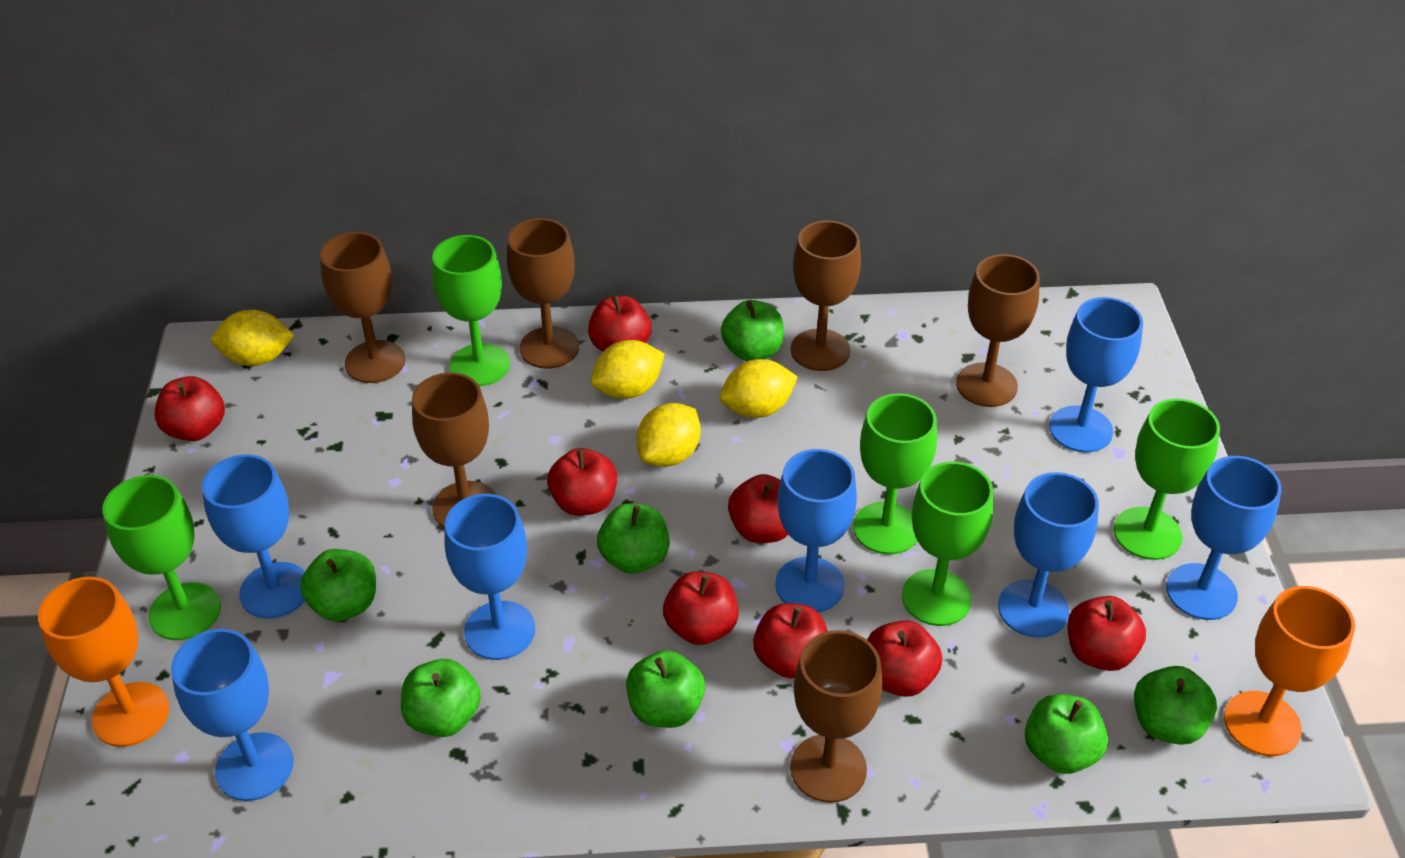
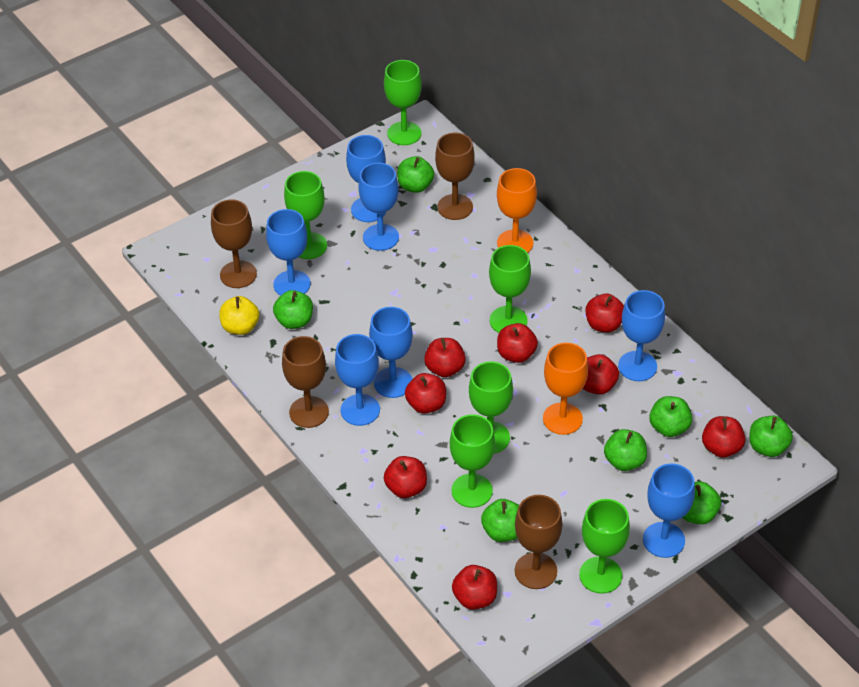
brown goblet: 6 -> 4
green goblet: 5 -> 6
yellow apple: 0 -> 1
yellow lemon: 4 -> 0

